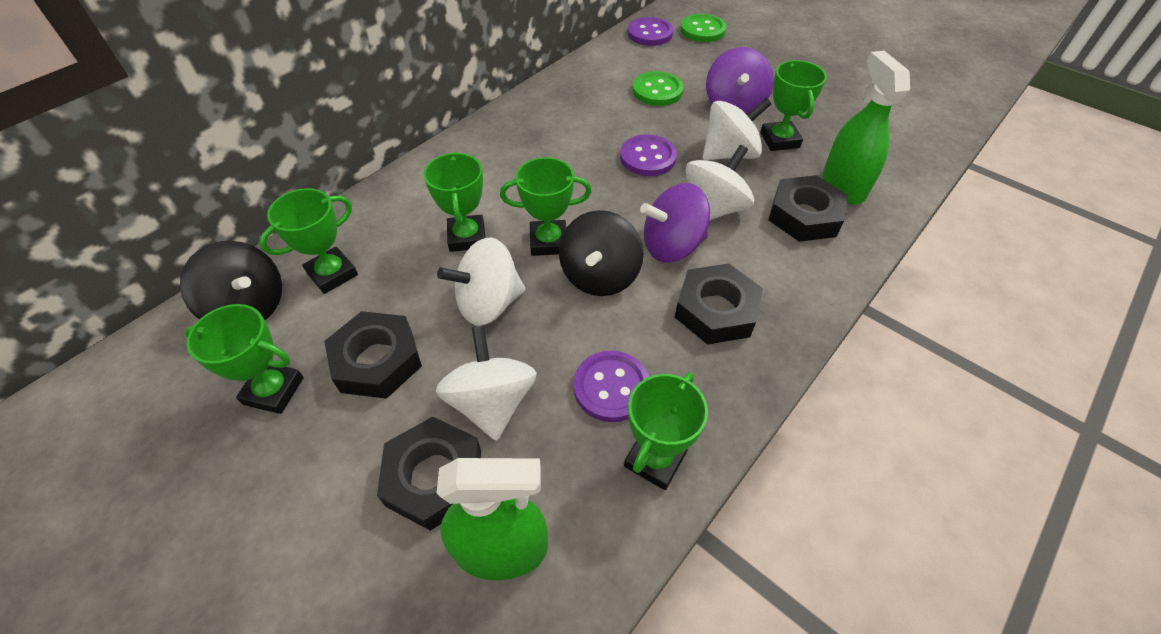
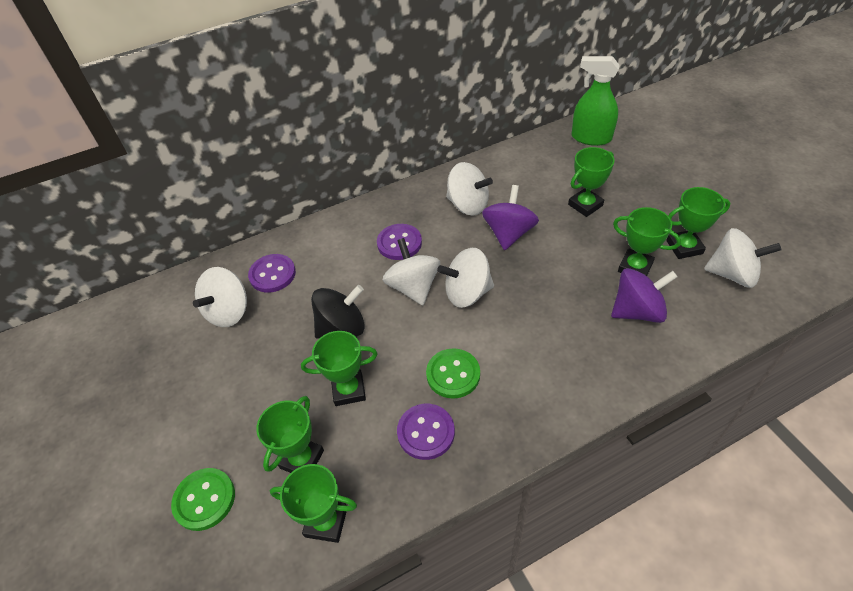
black nut: 4 -> 0
black spinning top: 2 -> 1
green spray bottle: 2 -> 1
white spinning top: 4 -> 5

